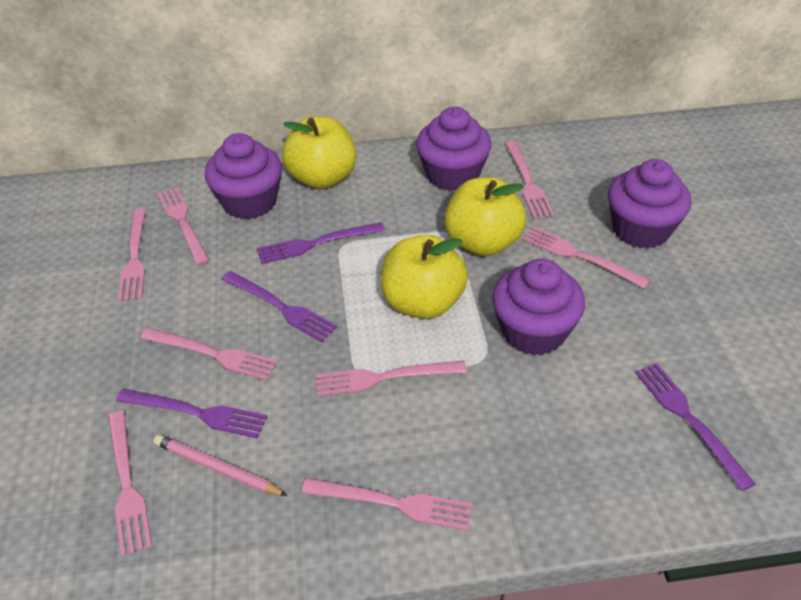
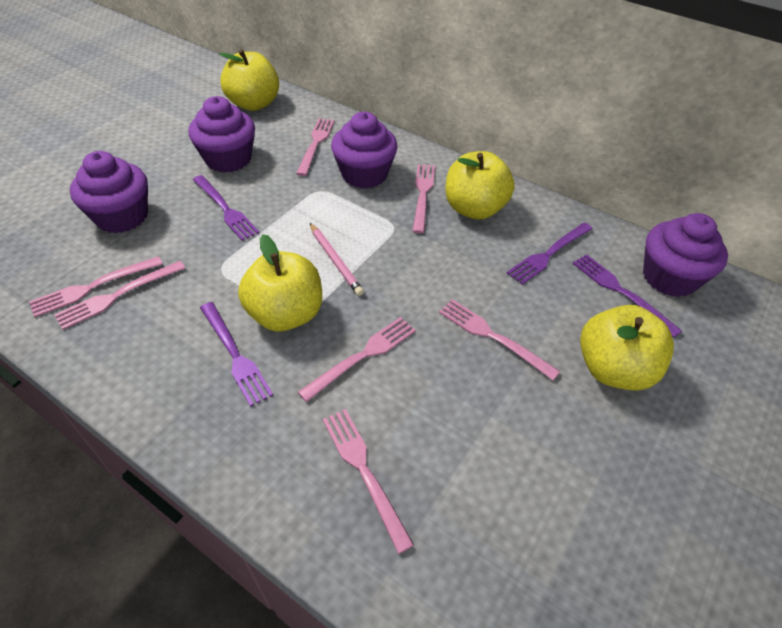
pink fork: 8 -> 7
yellow apple: 3 -> 4

